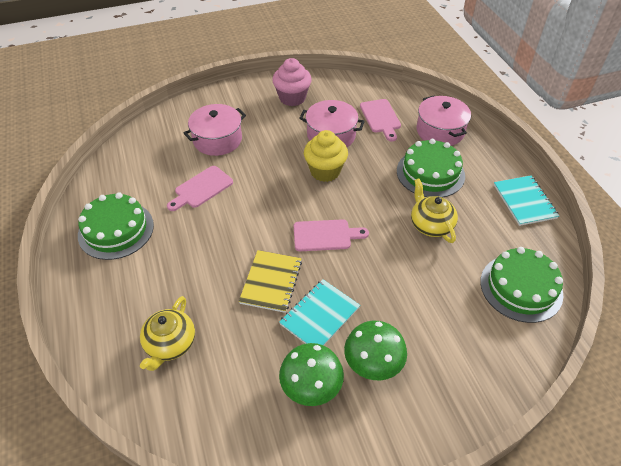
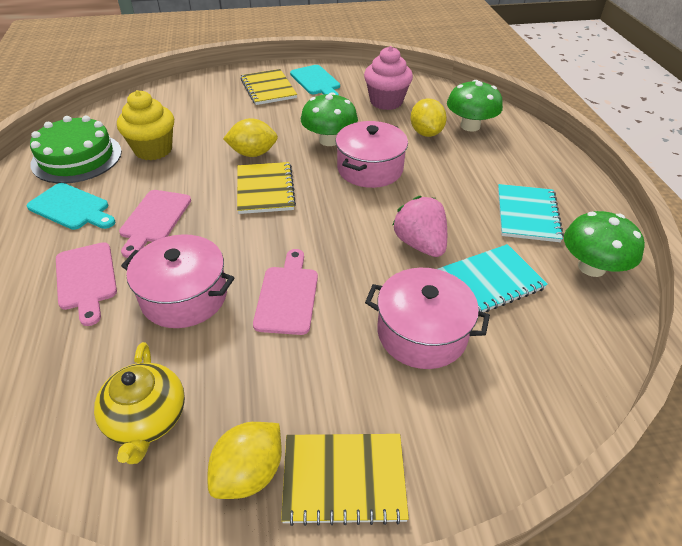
green cake: 3 -> 1
green mushroom: 2 -> 3
pink strawberry: 0 -> 1
turquoise cutting board: 0 -> 2
yellow lemon: 0 -> 3
yellow notebook: 1 -> 3
yellow teapot: 2 -> 1

